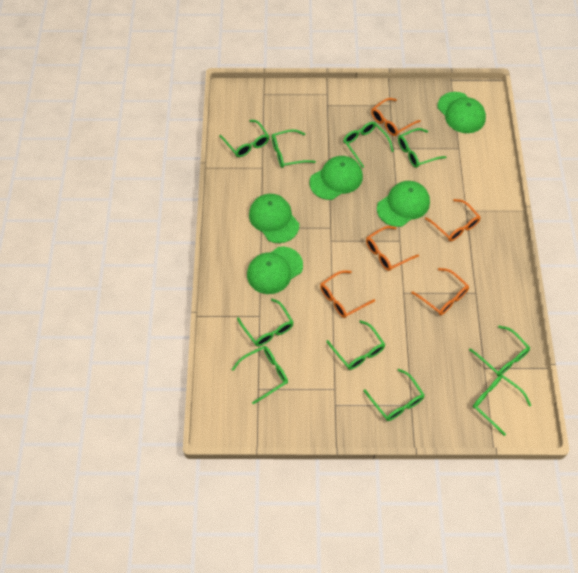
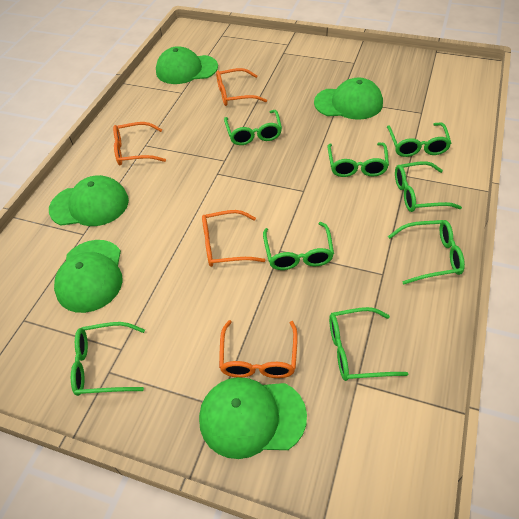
green glasses: 10 -> 8
orange glasses: 5 -> 4

